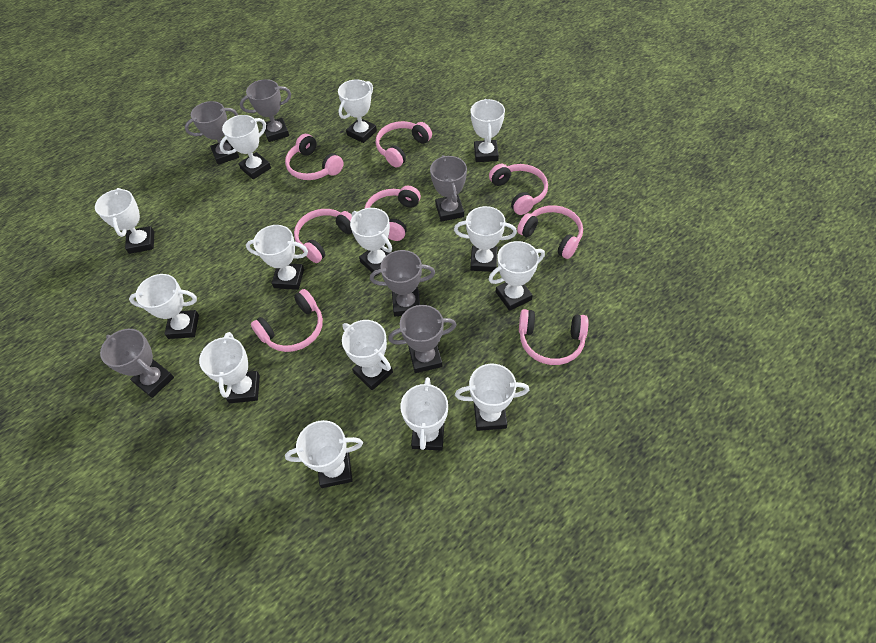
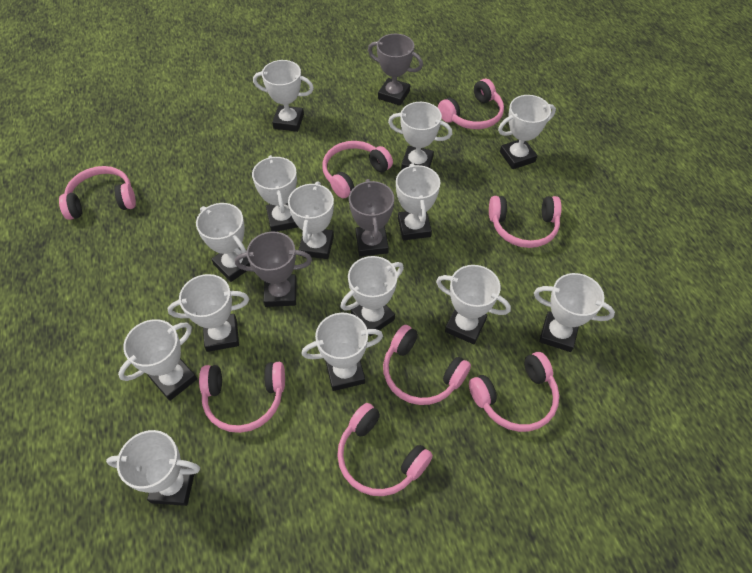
grey trophy: 6 -> 3

